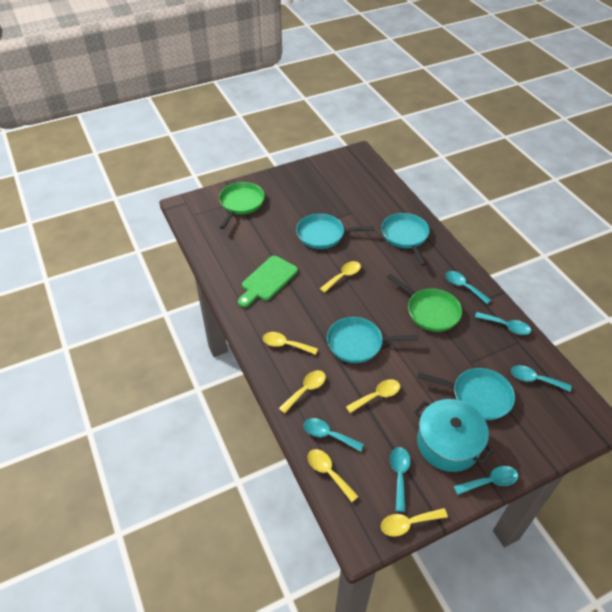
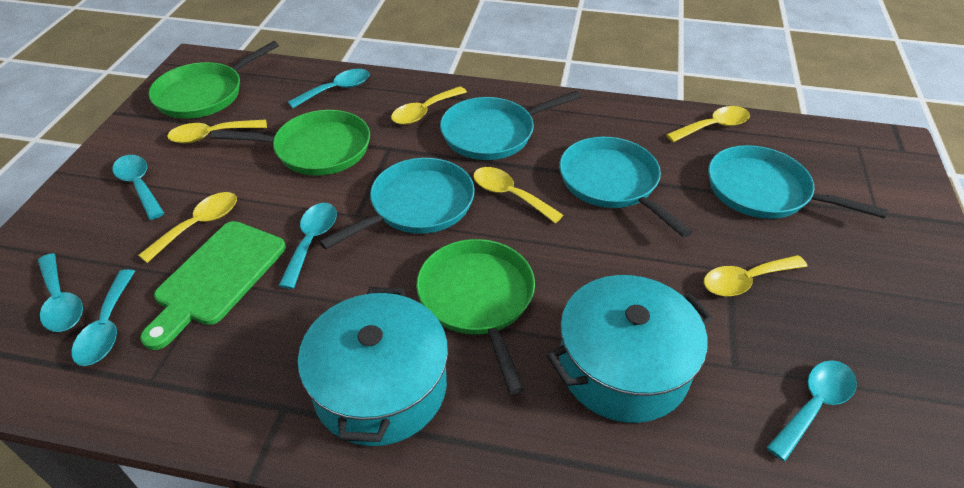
green pan: 2 -> 3
turquoise pot: 1 -> 2

